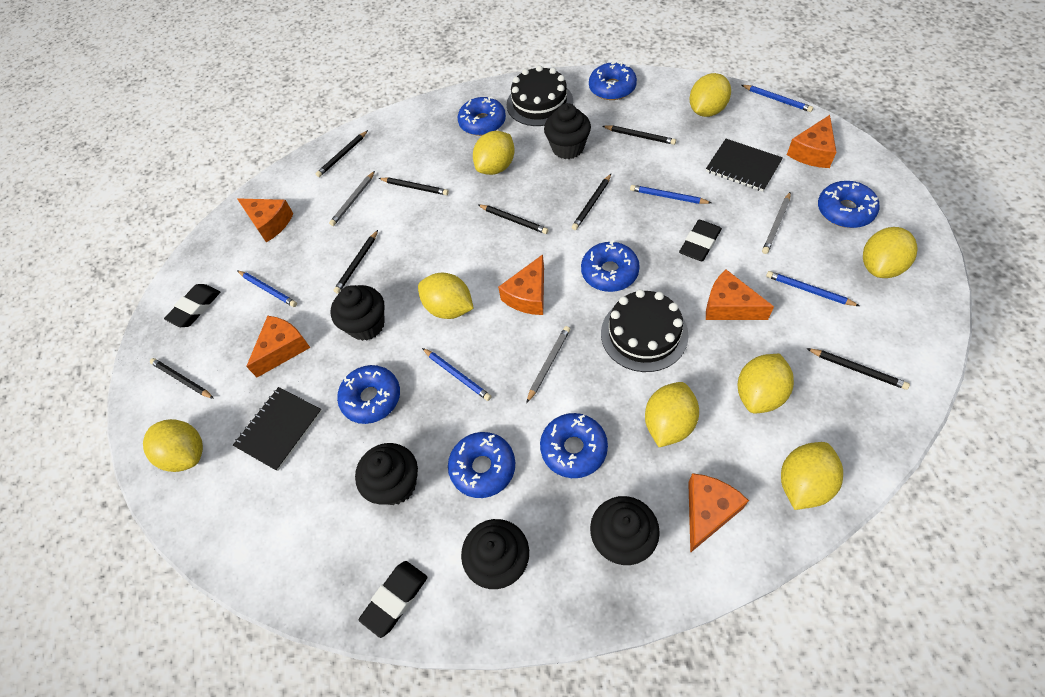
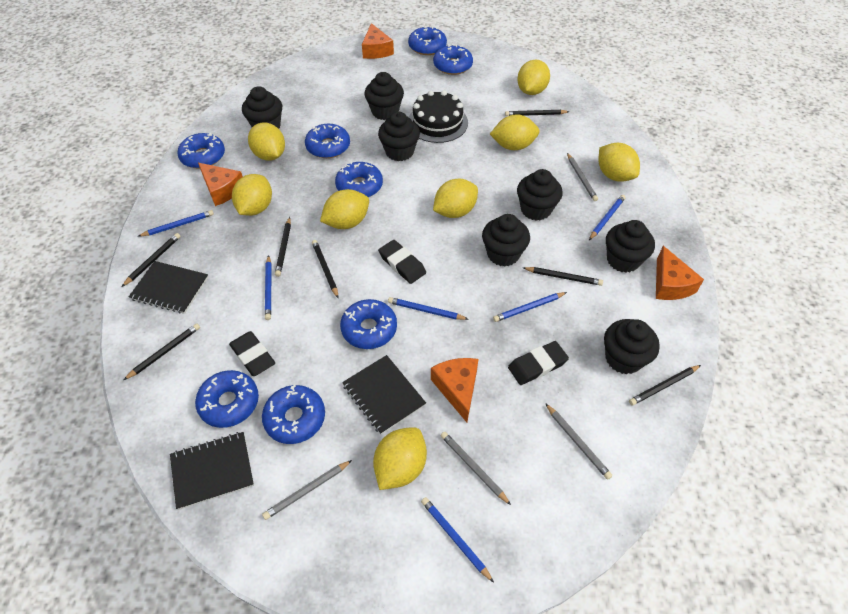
black cake: 2 -> 1
black cupcake: 5 -> 7
black notebook: 2 -> 3
black pencil: 8 -> 7
blue donut: 7 -> 8
blue pencil: 5 -> 6
grey pencil: 3 -> 4
orange cheese: 6 -> 4

